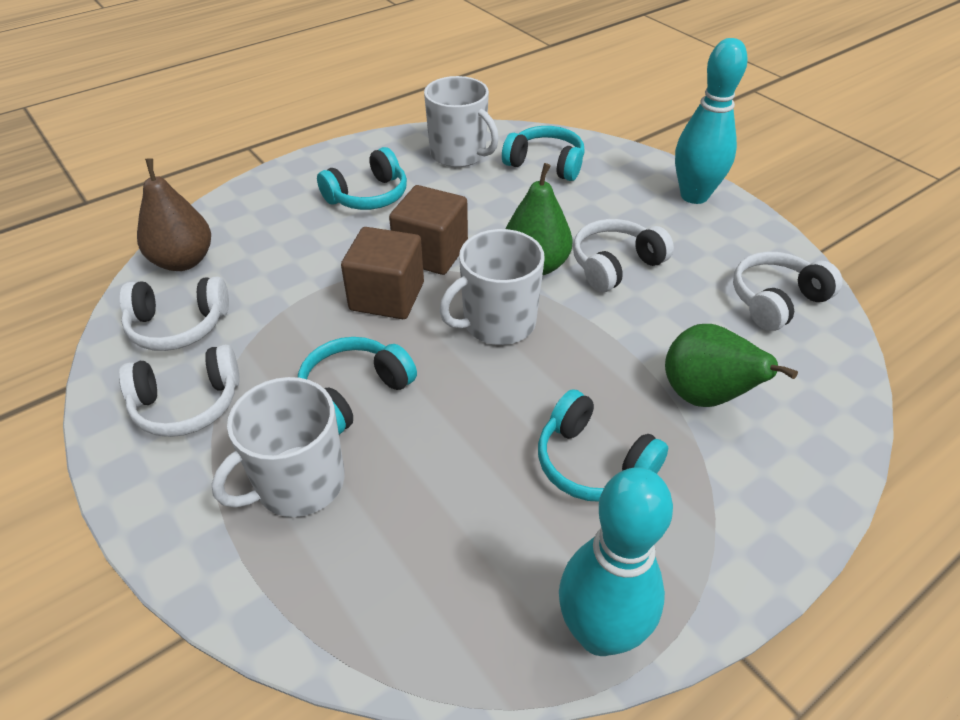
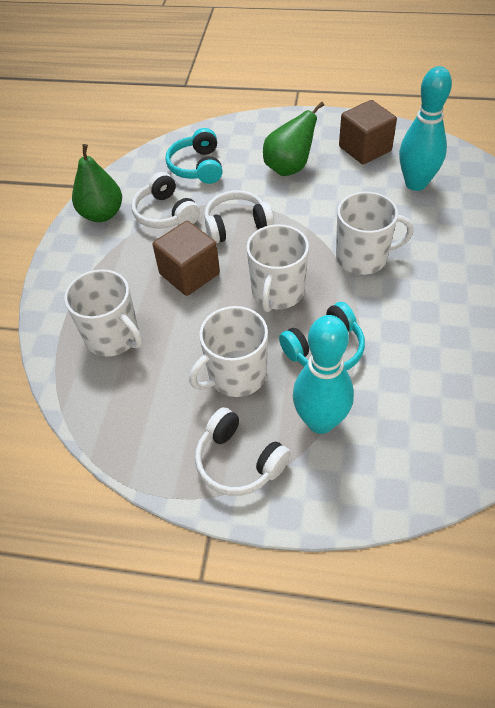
brown pear: 1 -> 0
turquoise headphones: 4 -> 2
white headphones: 4 -> 3
white mug: 3 -> 4

